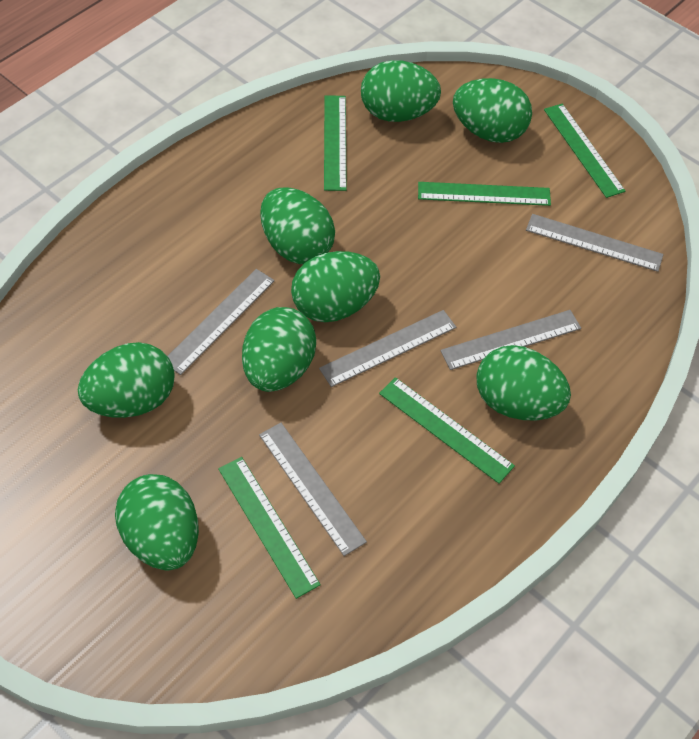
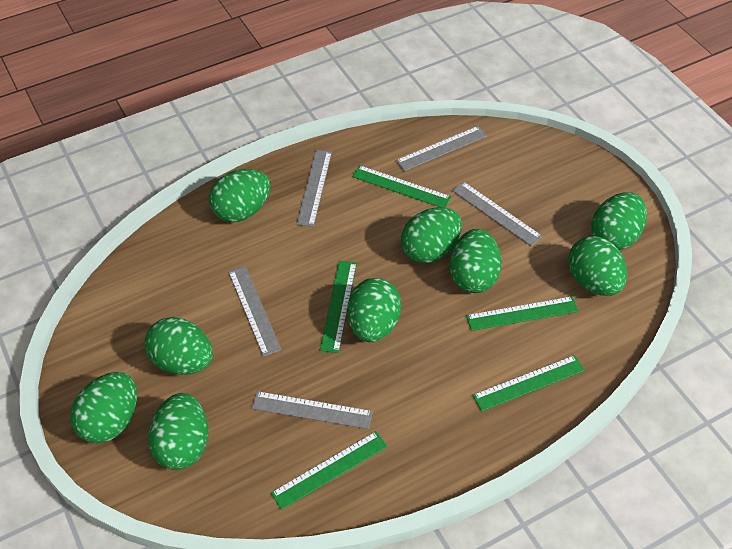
green egg: 8 -> 9

